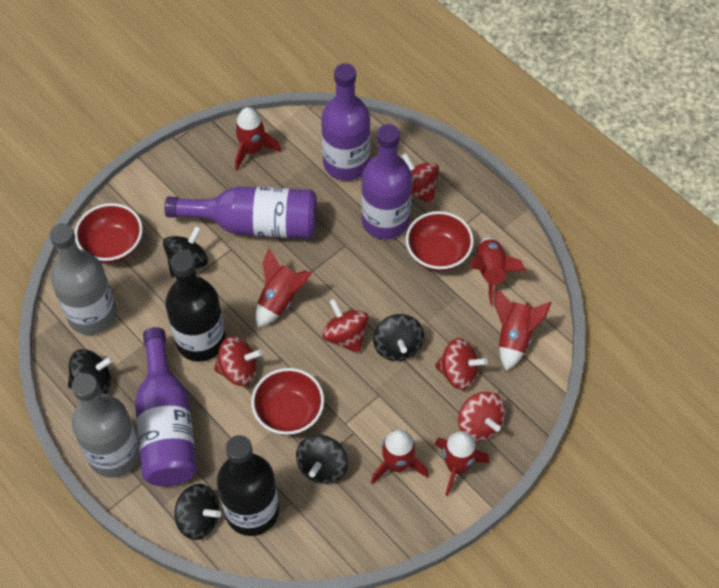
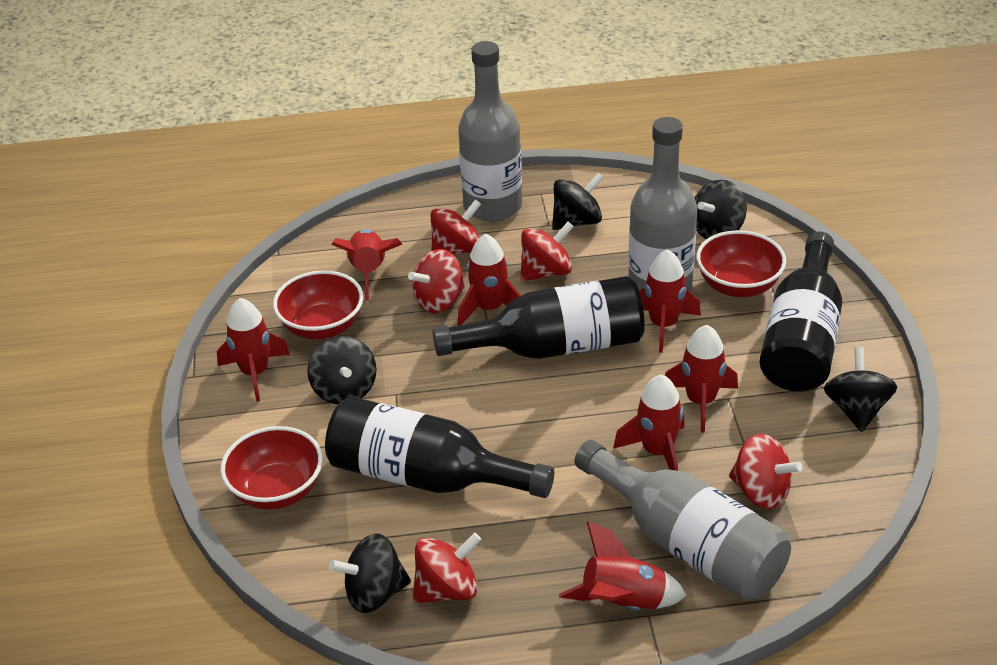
black bottle: 2 -> 3
grey bottle: 2 -> 3
purple bottle: 4 -> 0
red rocket: 6 -> 7

